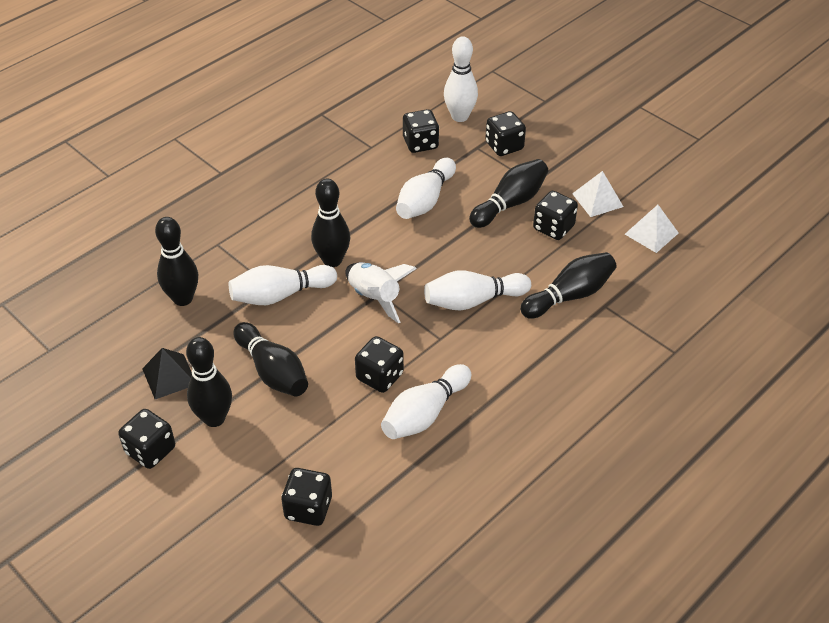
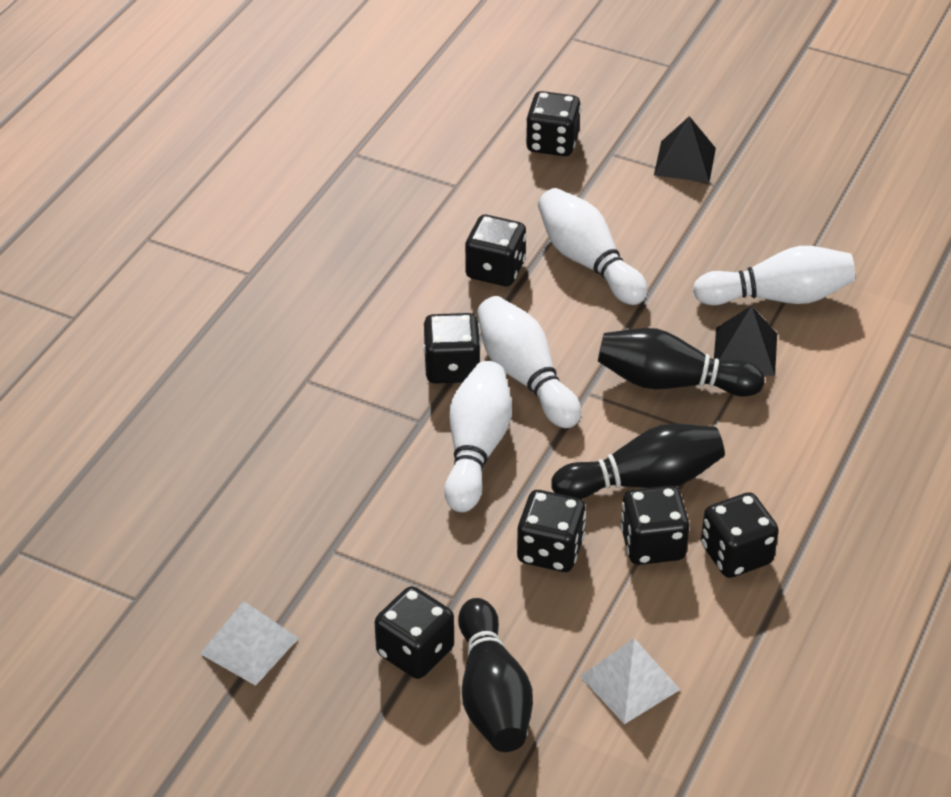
black bowling pin: 6 -> 3
black dice: 6 -> 7
black pyramid: 1 -> 2
white bowling pin: 5 -> 4
white rocket: 1 -> 0

